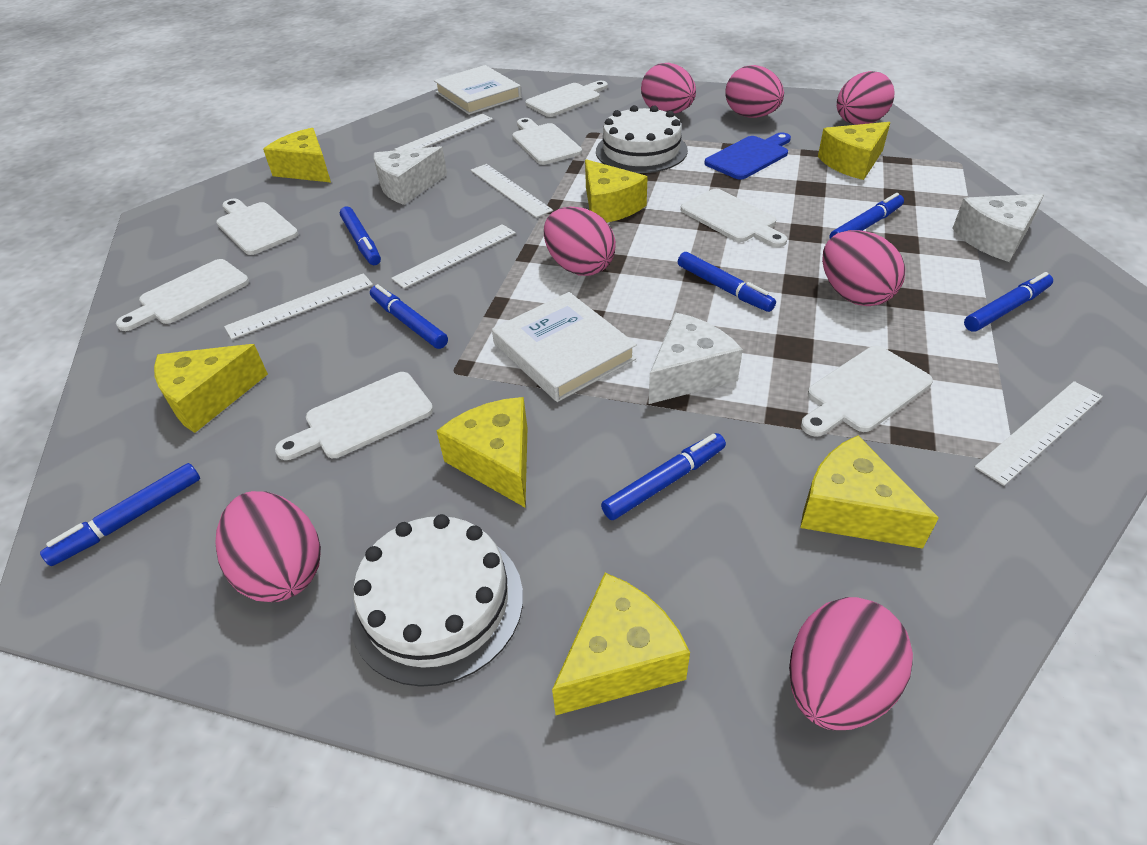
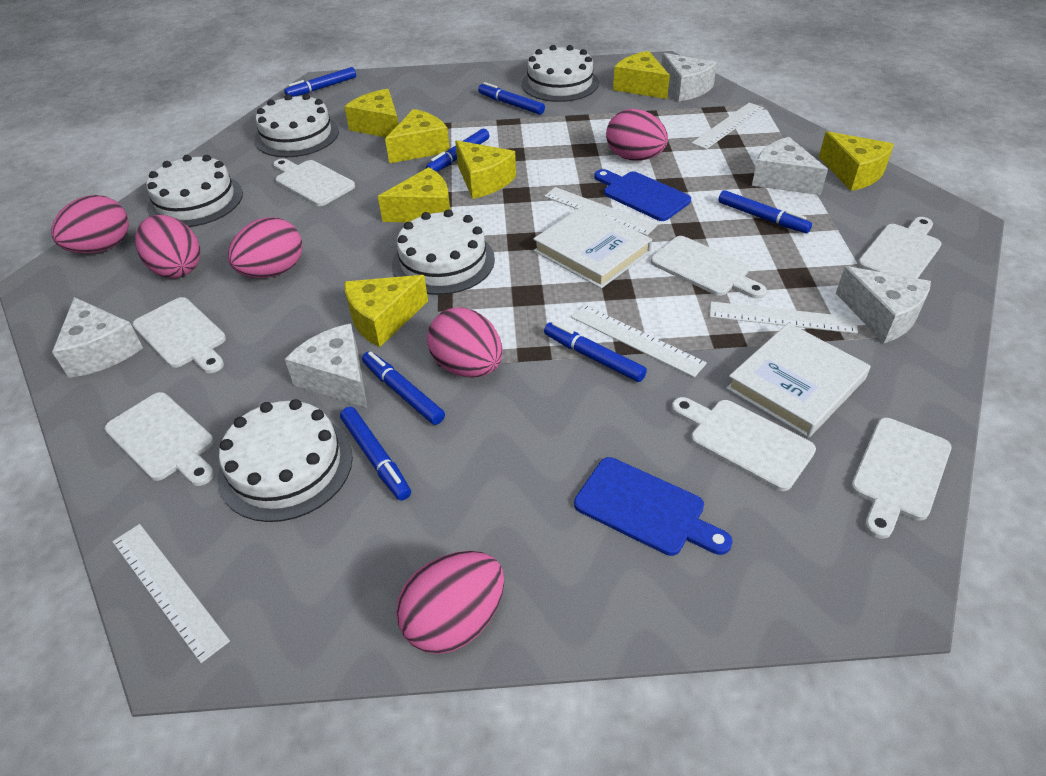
blue cutting board: 1 -> 2
pink egg: 7 -> 6
white cake: 2 -> 5
white cheese: 3 -> 5

